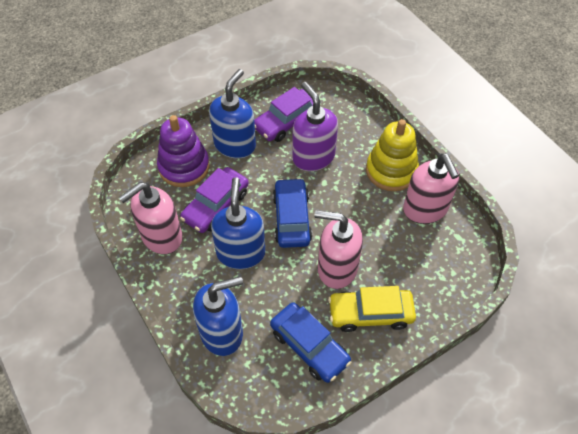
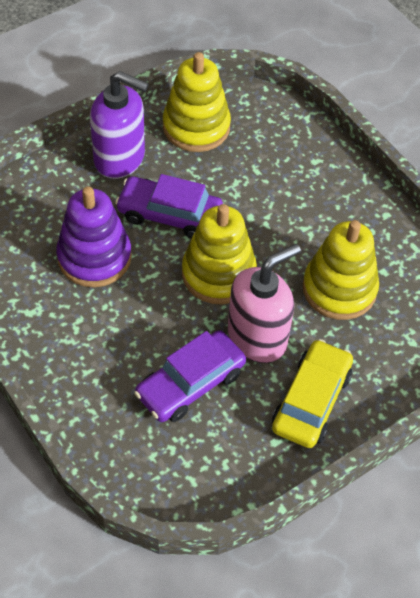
blue car: 2 -> 0
blue soap dispenser: 3 -> 0
pink soap dispenser: 3 -> 1
yellow stacking toy: 1 -> 3

